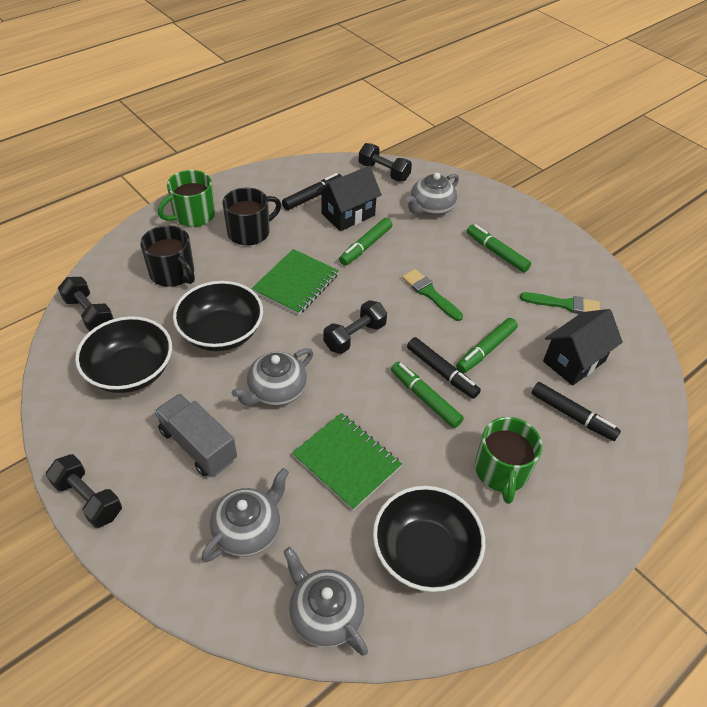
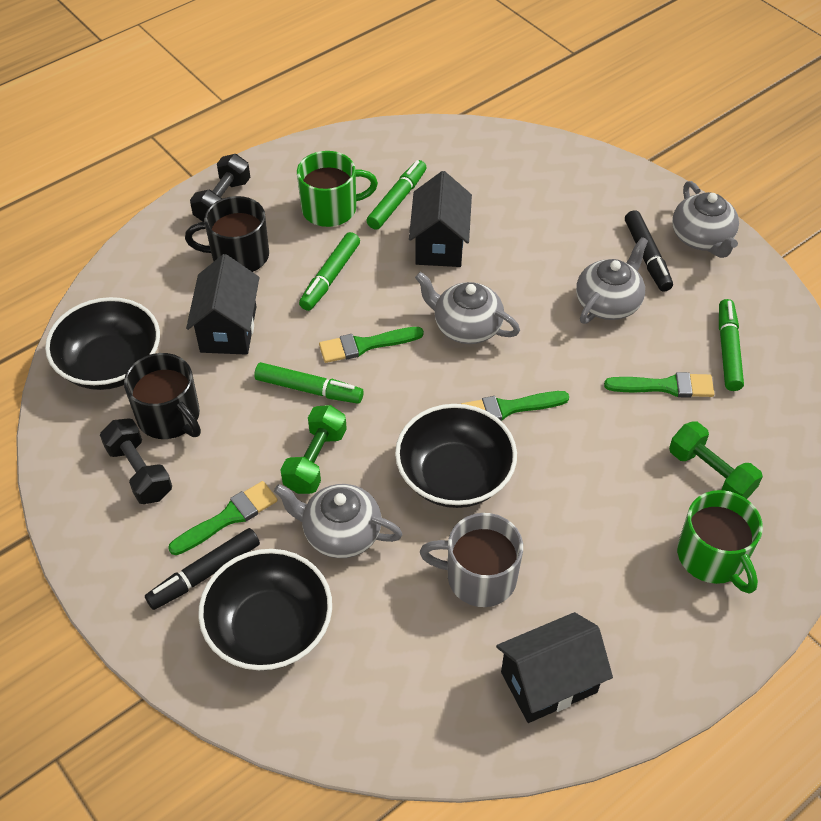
black dumbbell: 4 -> 2
black house: 2 -> 3
black marker: 3 -> 2
green brush: 2 -> 4
green dumbbell: 0 -> 2
green notebook: 2 -> 0
grey mug: 0 -> 1
grey truck: 1 -> 0

